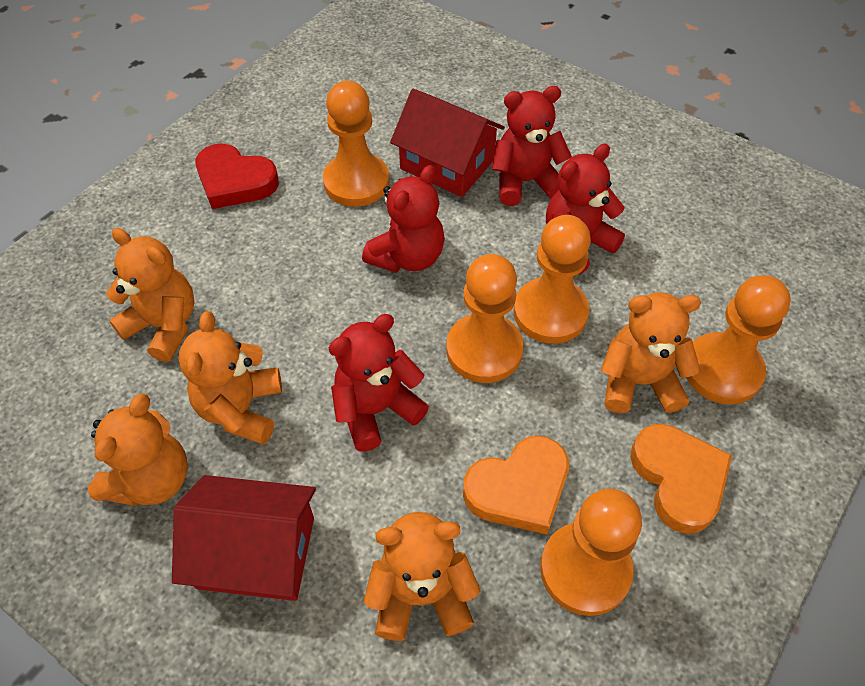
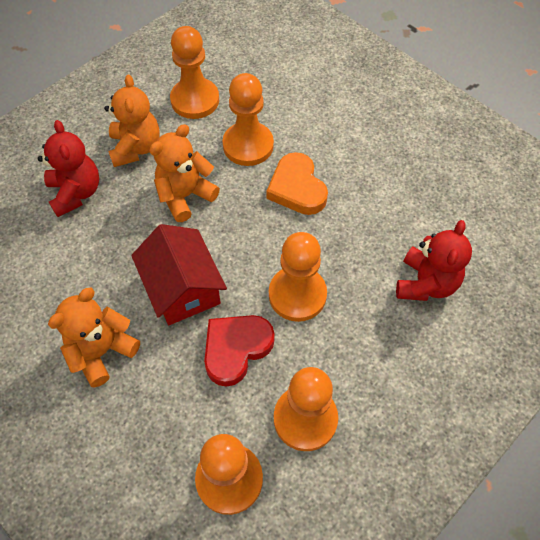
orange heart: 2 -> 1
orange teddy bear: 5 -> 3
red house: 2 -> 1
red teddy bear: 4 -> 2

